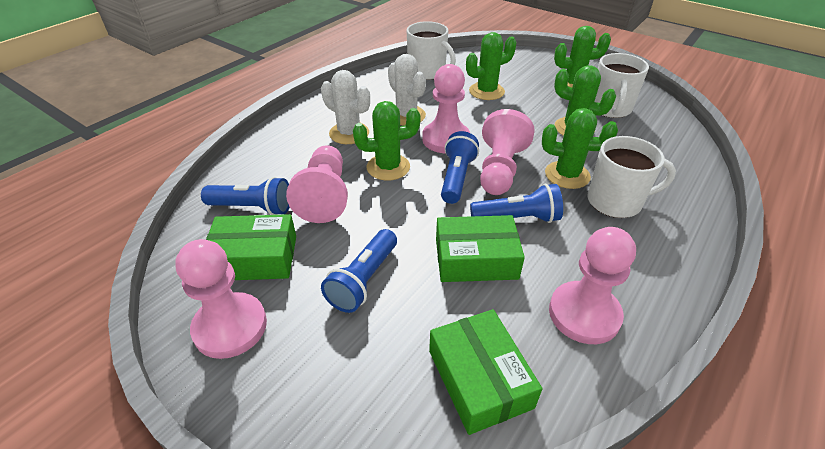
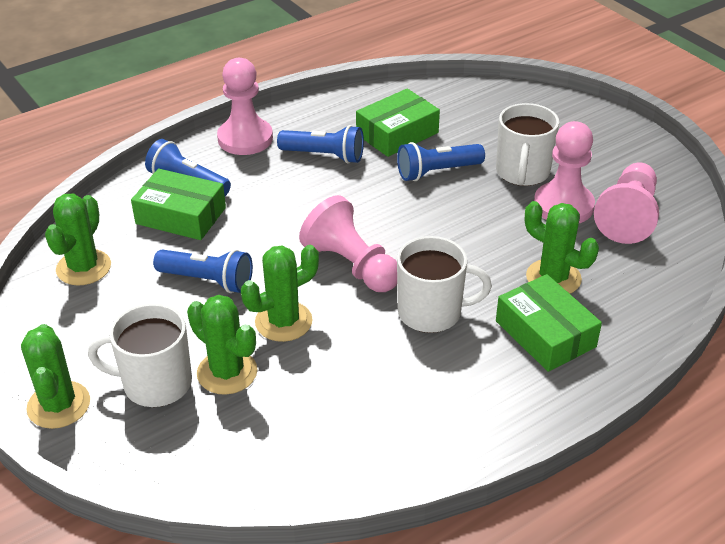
pink pawn: 5 -> 4
white cactus: 2 -> 0

